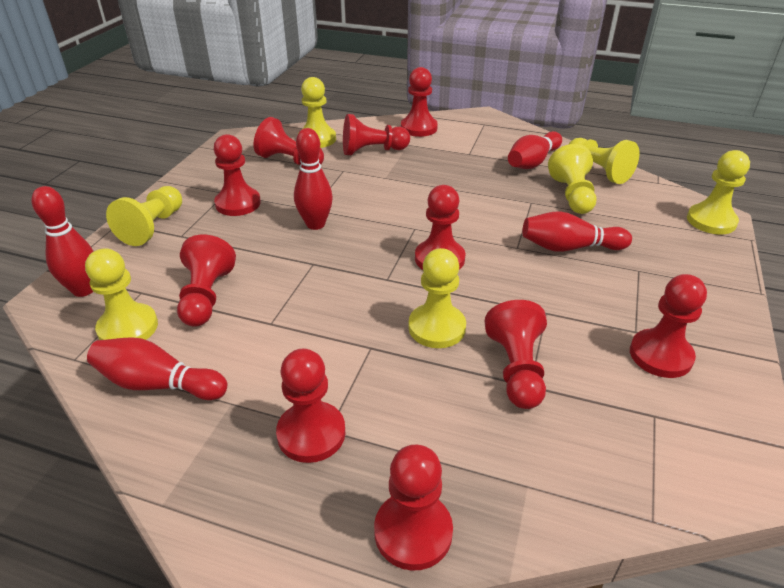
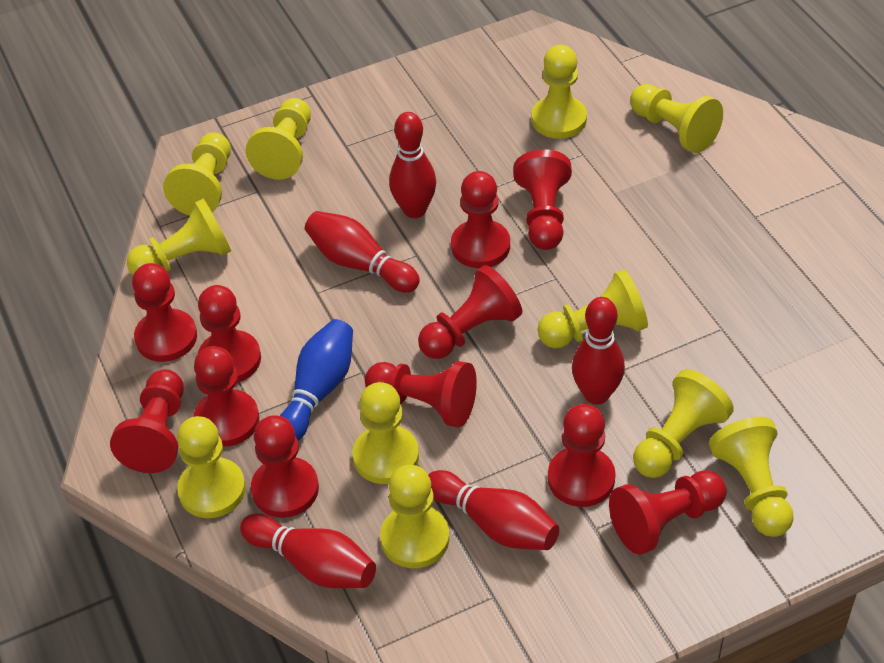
blue bowling pin: 0 -> 1
red pawn: 10 -> 11
yellow pawn: 7 -> 11

